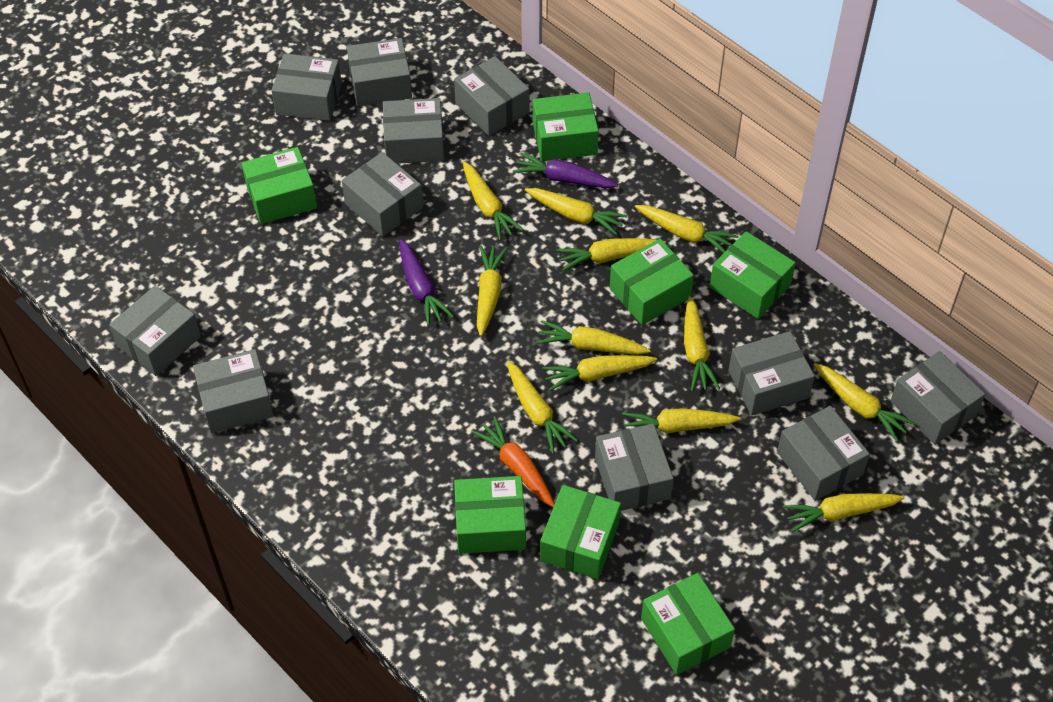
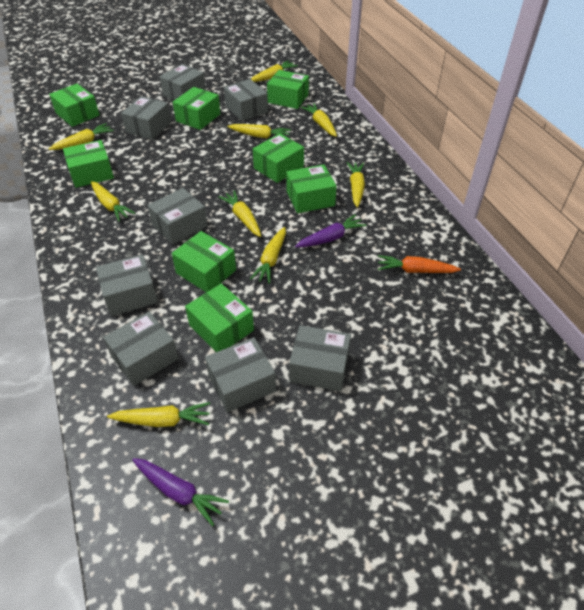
green box: 7 -> 8
grey box: 11 -> 8
yellow carrot: 12 -> 9

